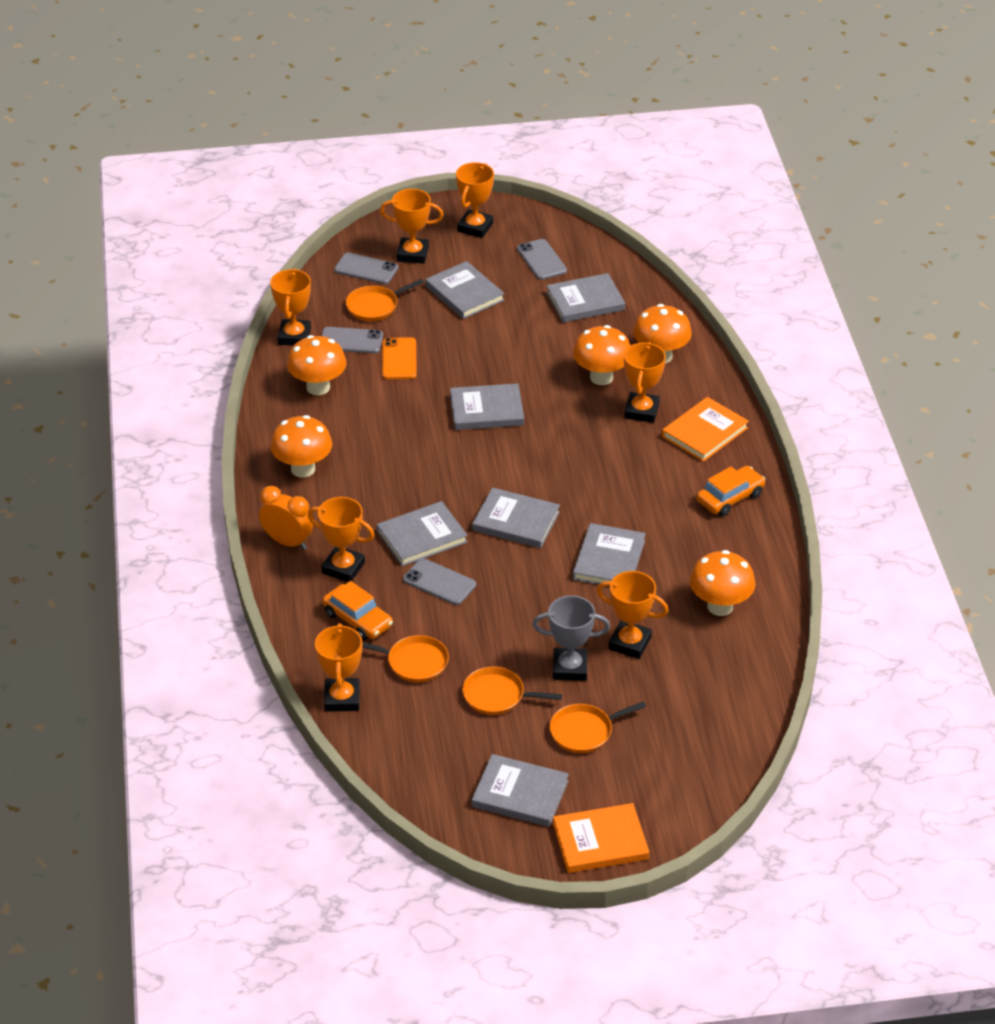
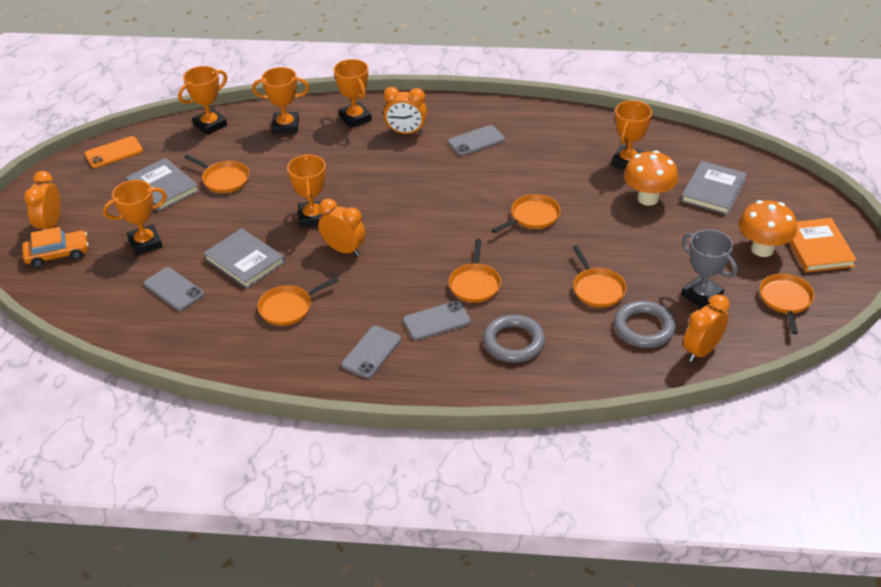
grey book: 7 -> 3
grey ring: 0 -> 2
orange book: 2 -> 1
orange car: 2 -> 1
orange clock: 1 -> 4
orange mushroom: 5 -> 2
orange pan: 4 -> 6
orange trophy: 7 -> 6

